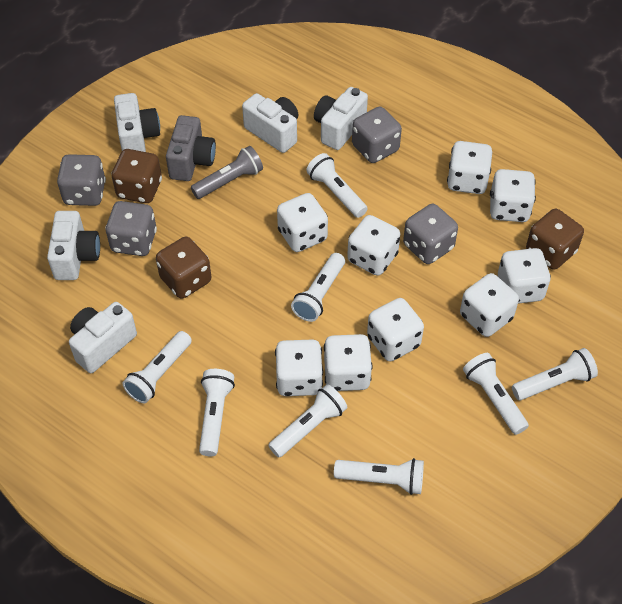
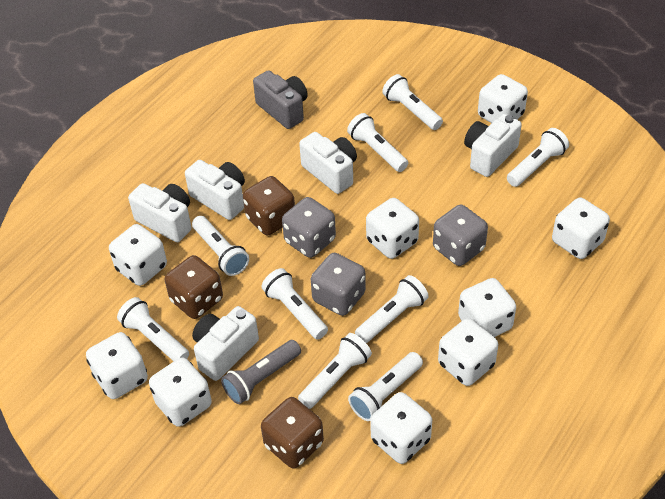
grey dice: 4 -> 3
white flashlight: 8 -> 9

